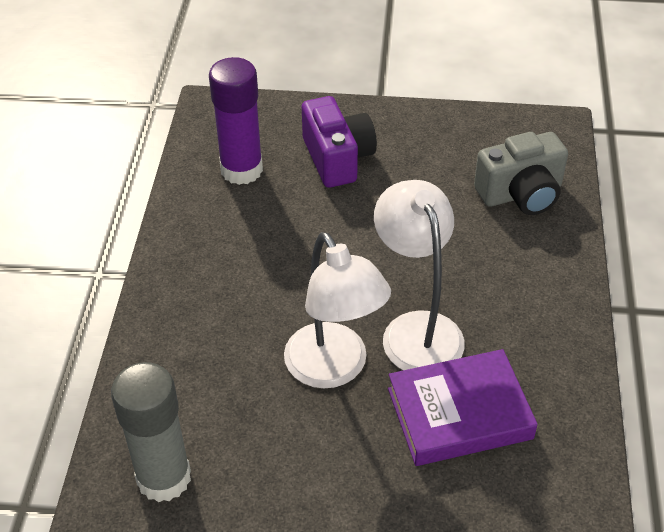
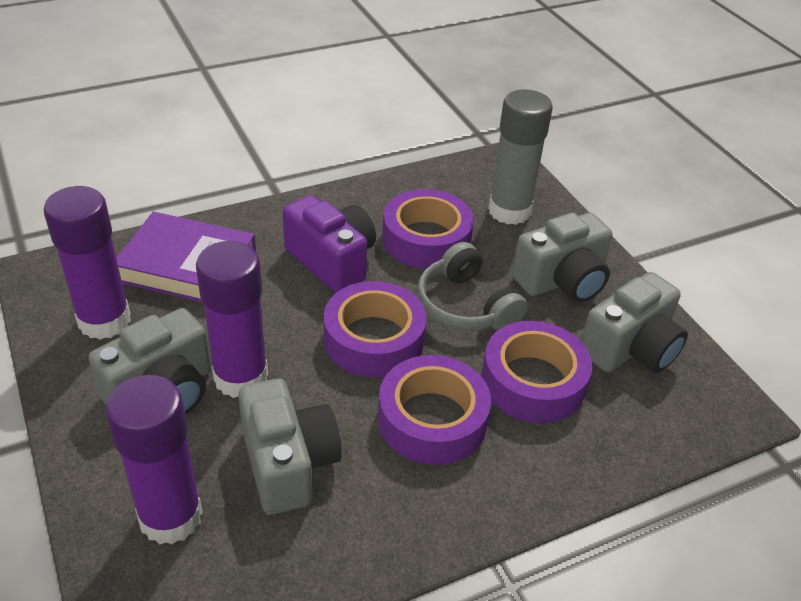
grey camera: 1 -> 4
grey headphones: 0 -> 1
purple glue stick: 1 -> 3
purple tape: 0 -> 4
white lamp: 2 -> 0

